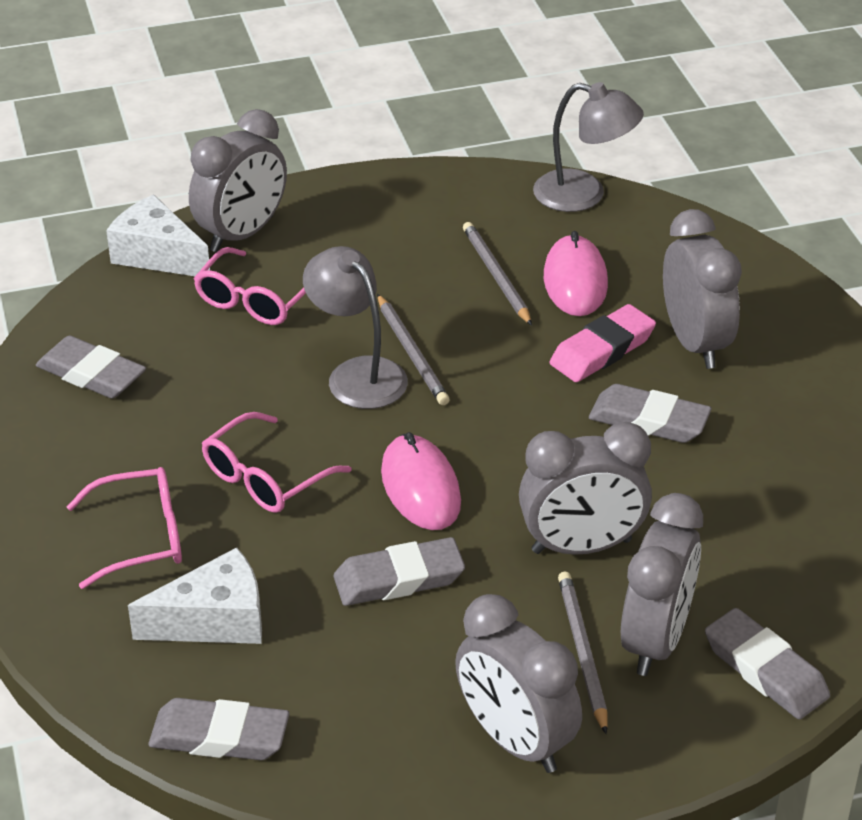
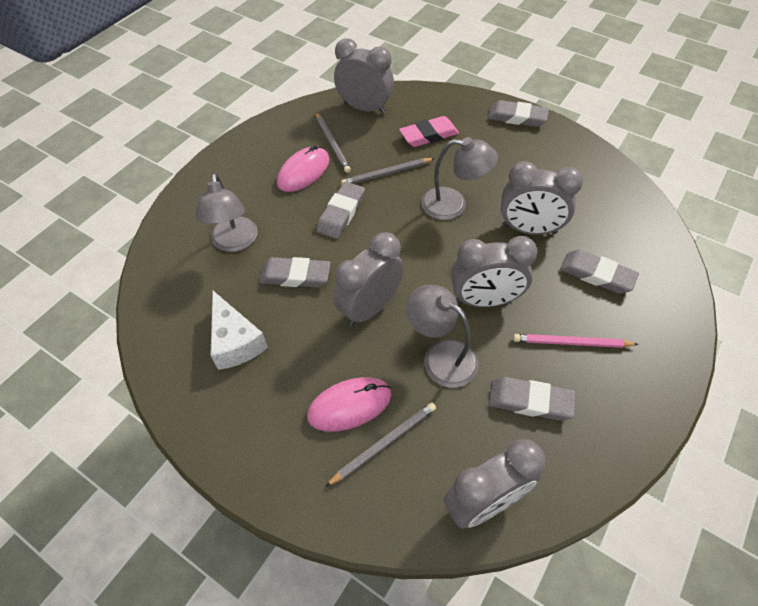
grey lamp: 2 -> 3
pink glasses: 3 -> 0
pink pencil: 0 -> 1
white cheese: 2 -> 1

